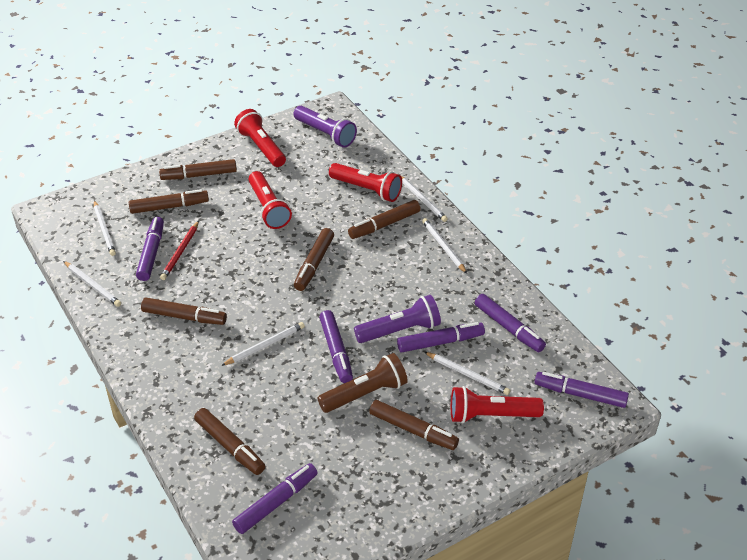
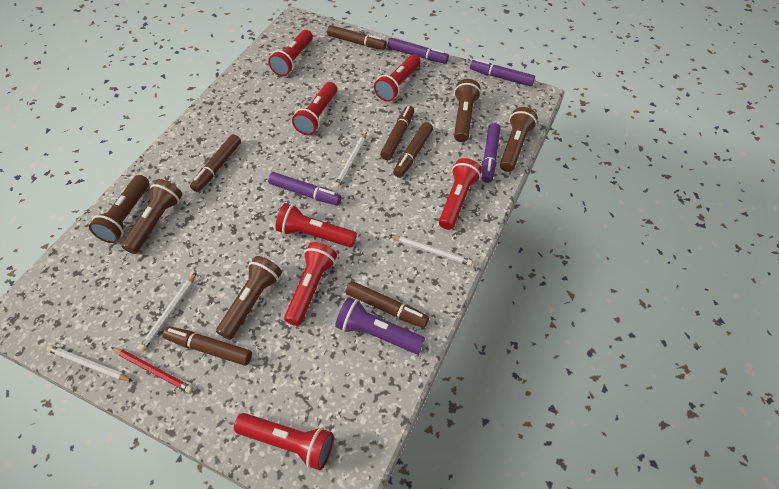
brown flashlight: 1 -> 5
brown marker: 7 -> 6
purple flashlight: 2 -> 1
purple marker: 6 -> 4
red flashlight: 4 -> 7
white pencil: 6 -> 4

